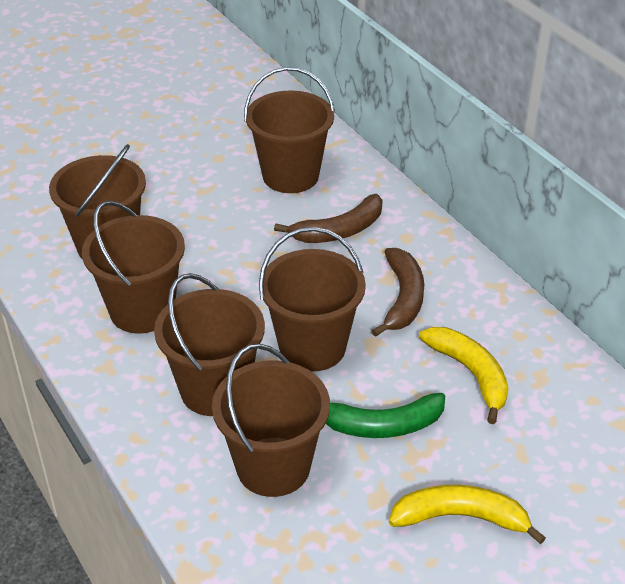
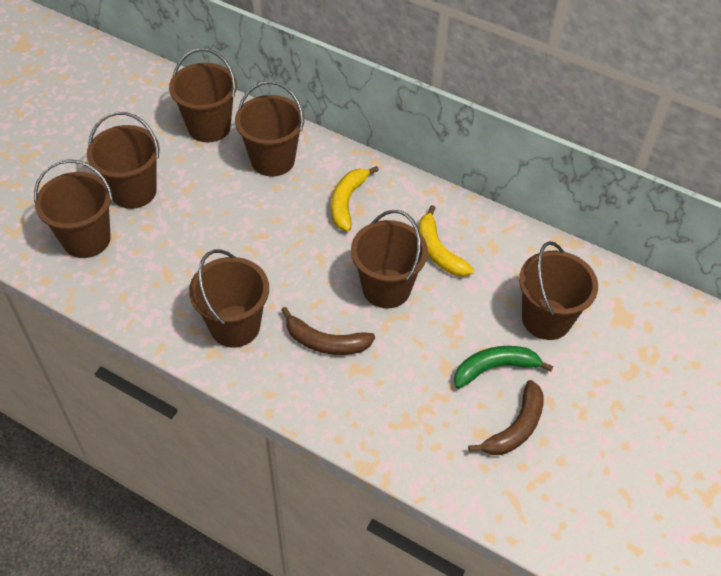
brown bucket: 6 -> 7

